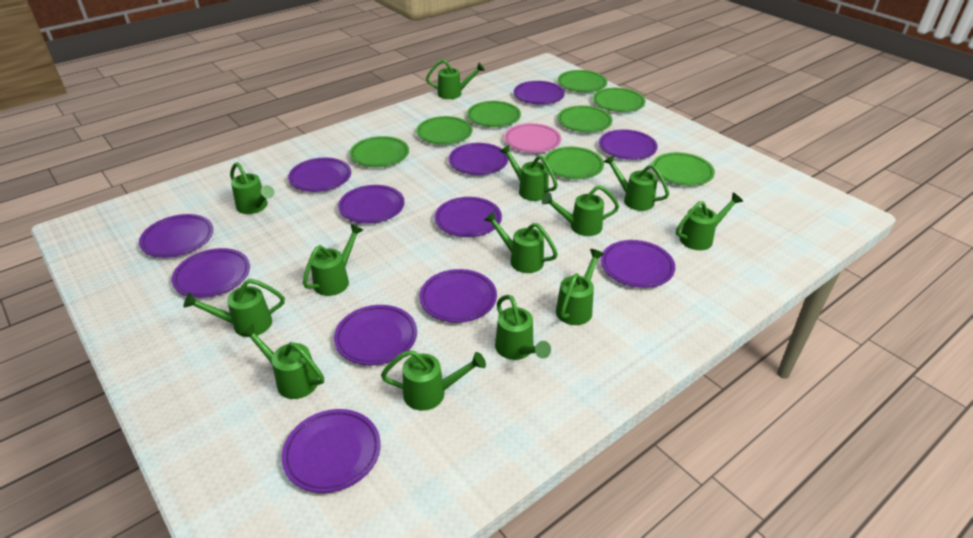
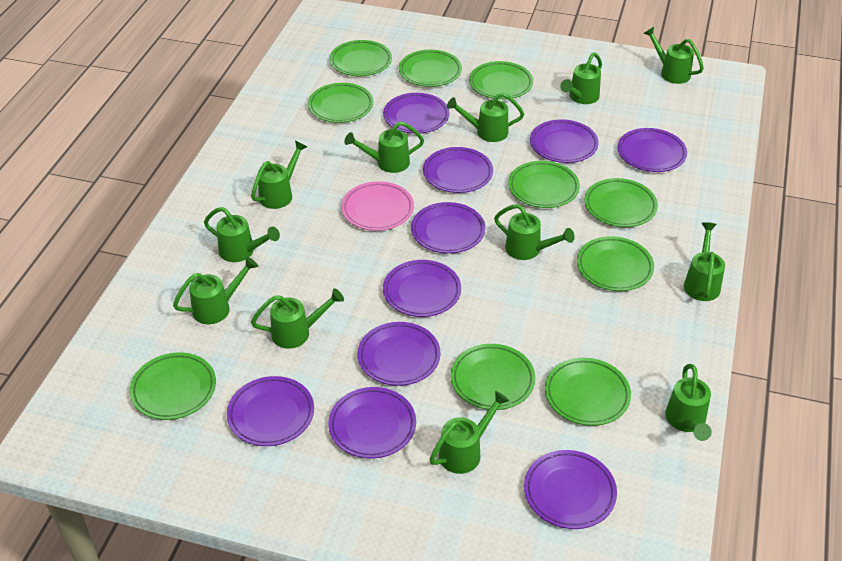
green plate: 8 -> 10
green watering can: 13 -> 12
purple plate: 12 -> 10

